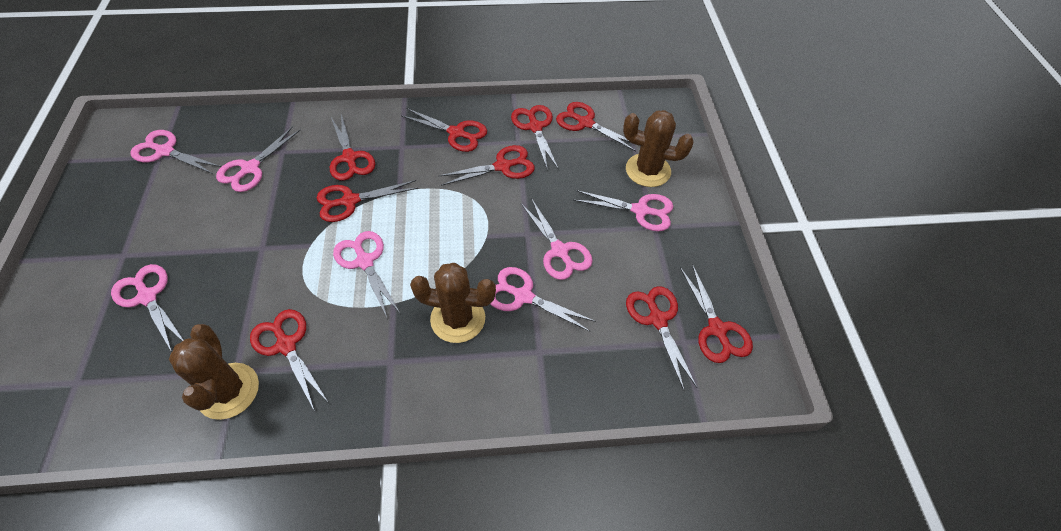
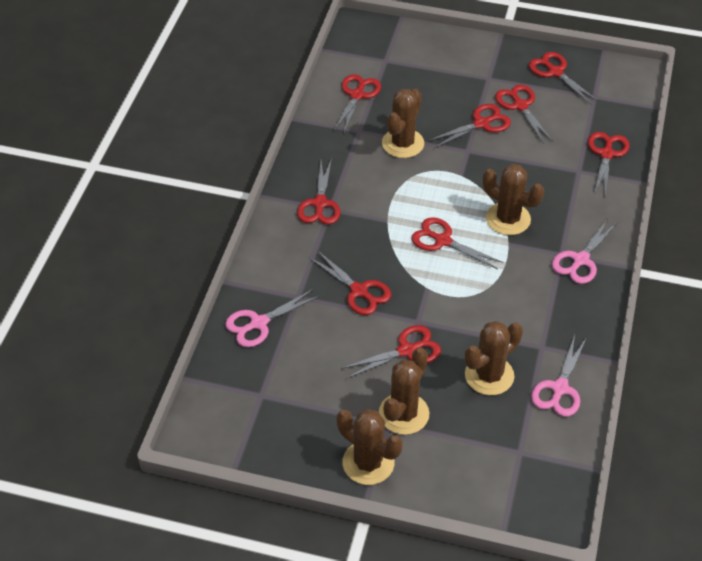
brown cactus: 3 -> 5
pink scissors: 7 -> 3

